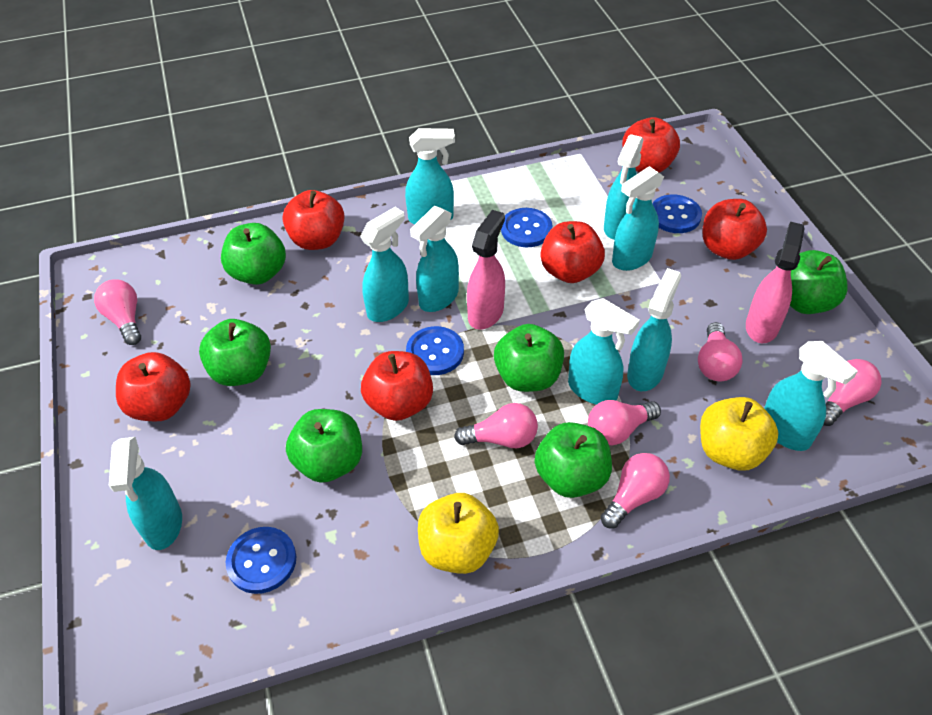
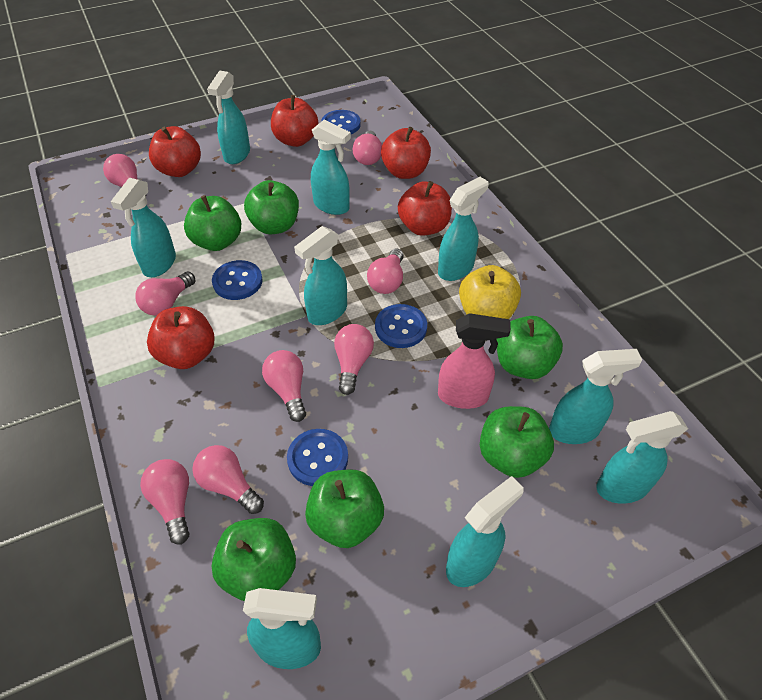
pink light bulb: 6 -> 8
pink spray bottle: 2 -> 1
red apple: 6 -> 5
yellow apple: 2 -> 1

